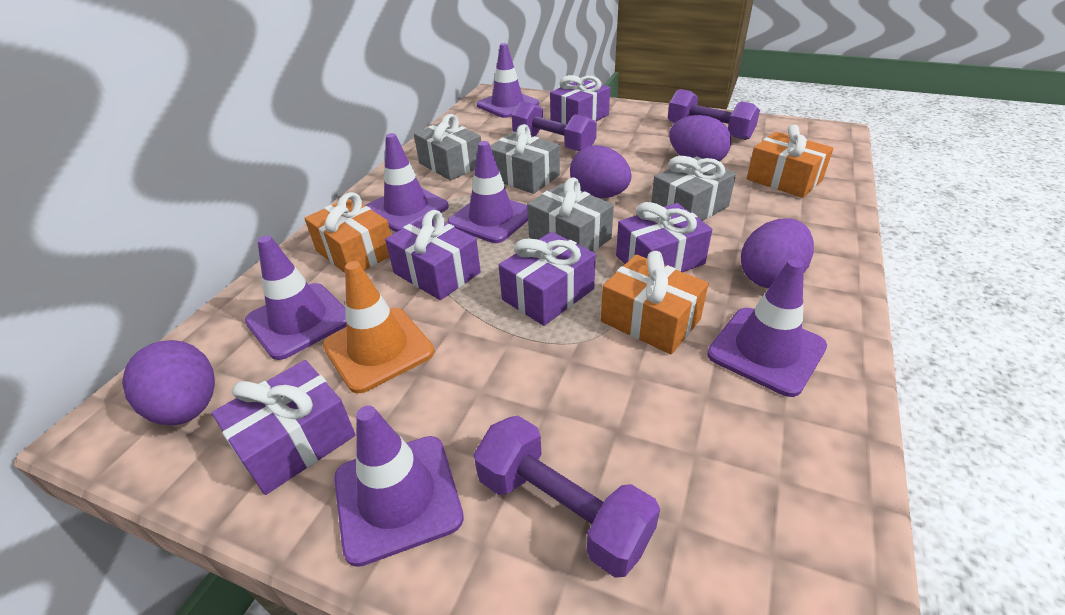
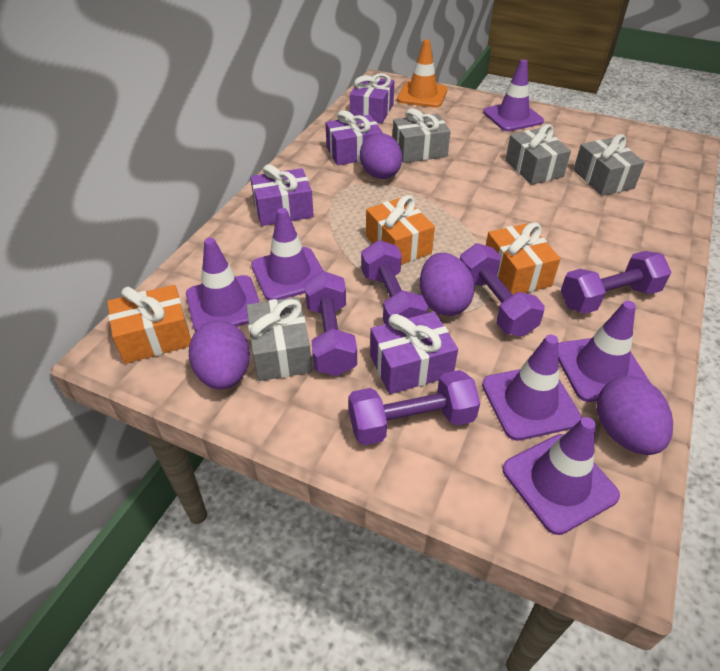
purple dumbbell: 3 -> 5
purple gift: 5 -> 4

